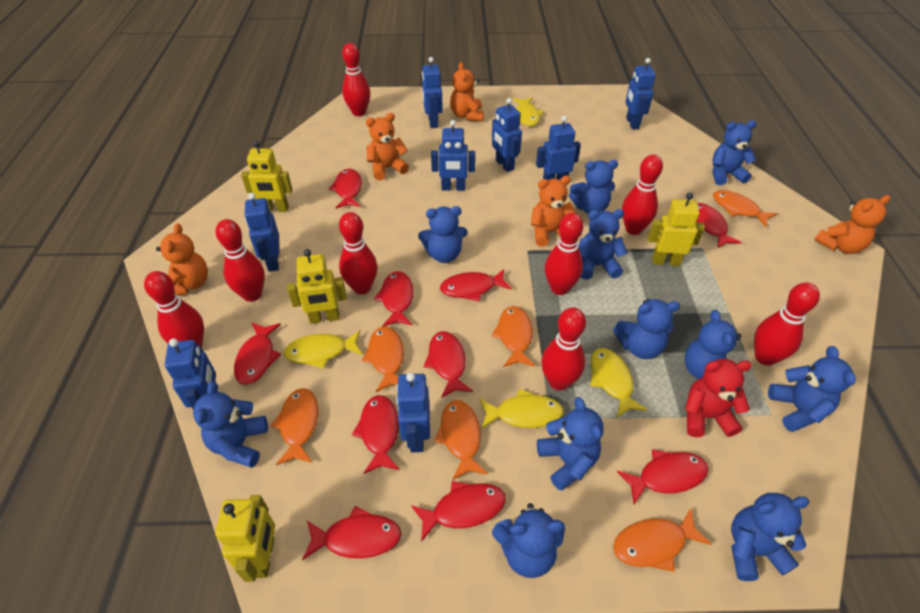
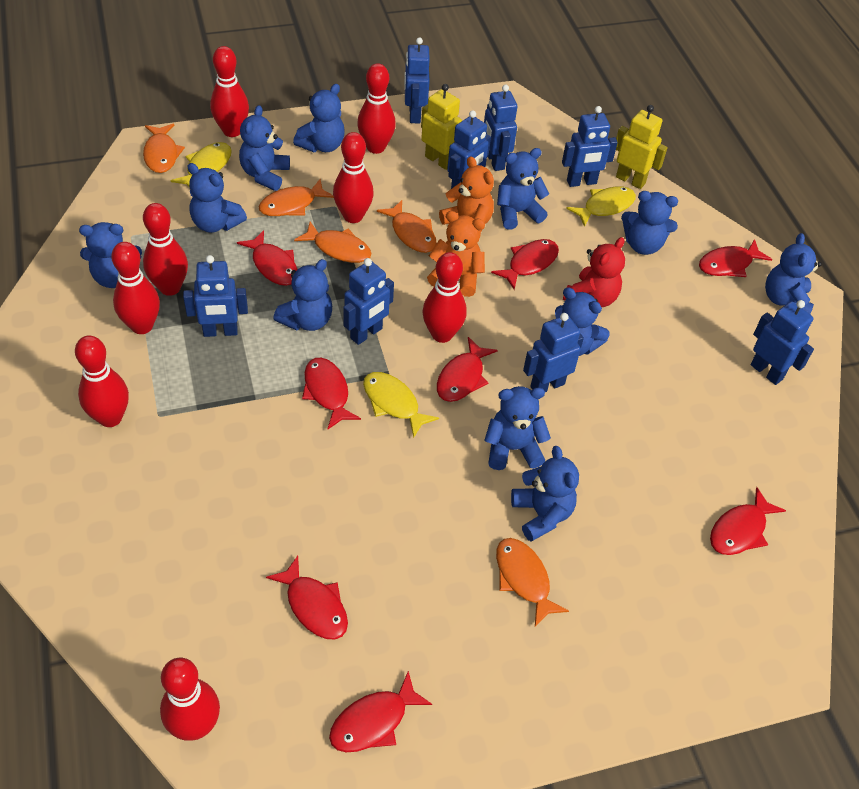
orange fish: 6 -> 5
orange teddy bear: 5 -> 2
red fish: 10 -> 8
yellow fish: 4 -> 3
yellow robot: 4 -> 2

